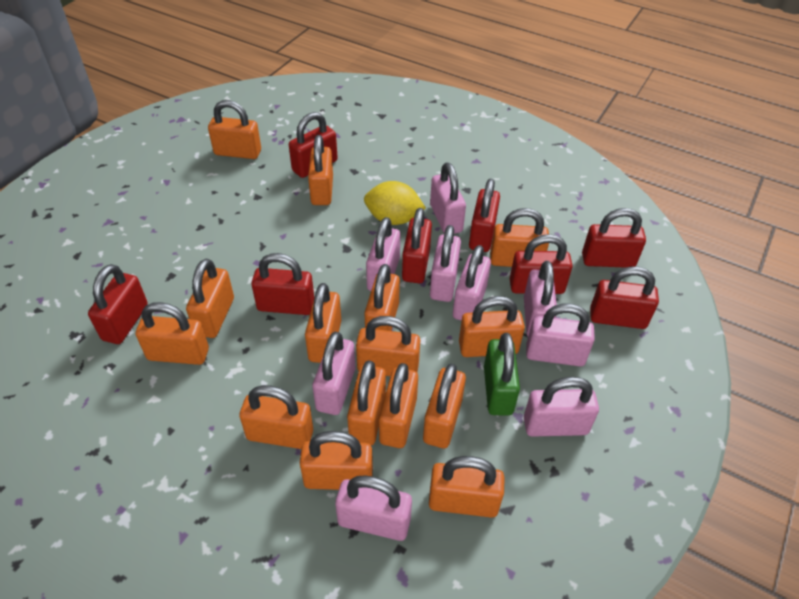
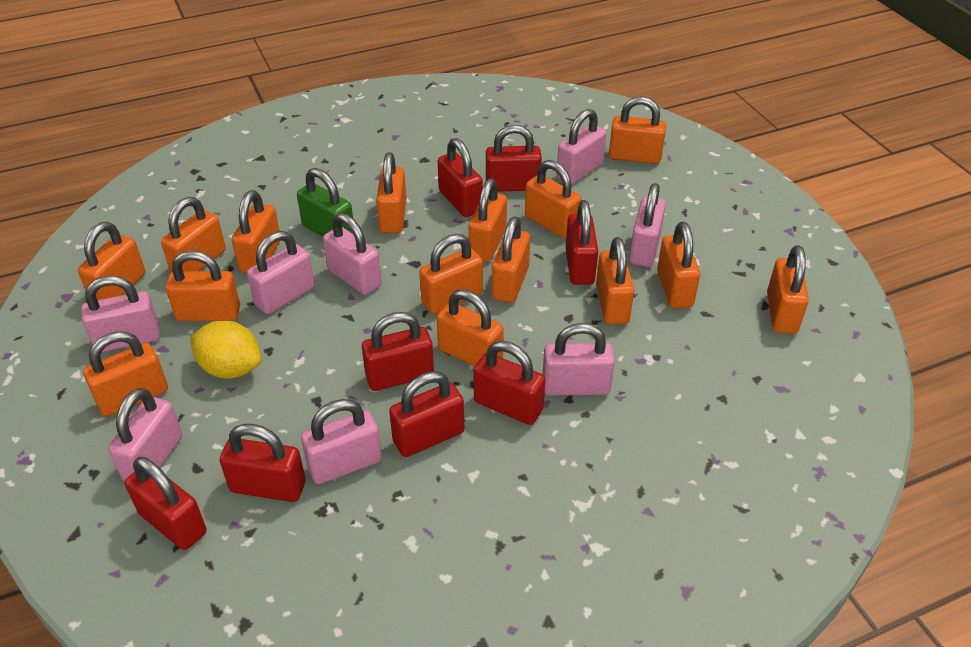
pink padlock: 9 -> 8

